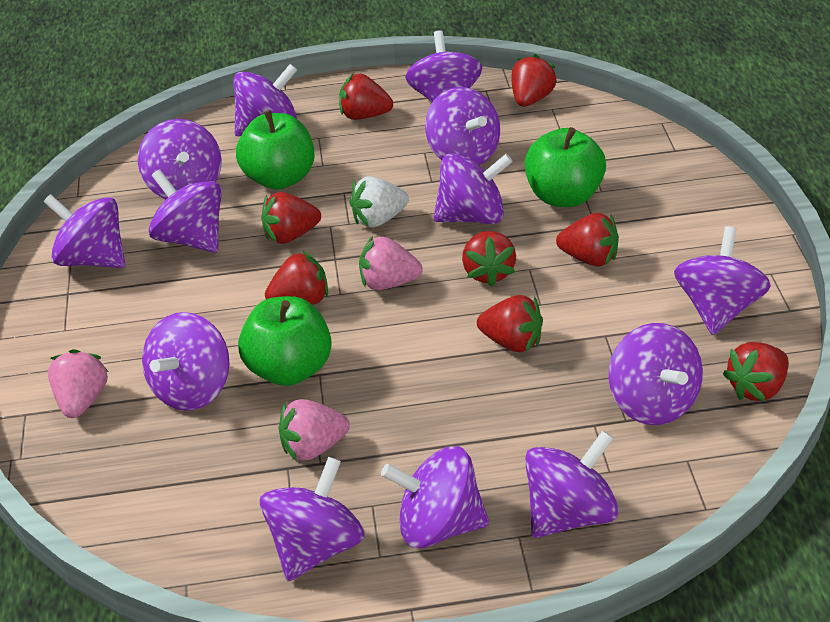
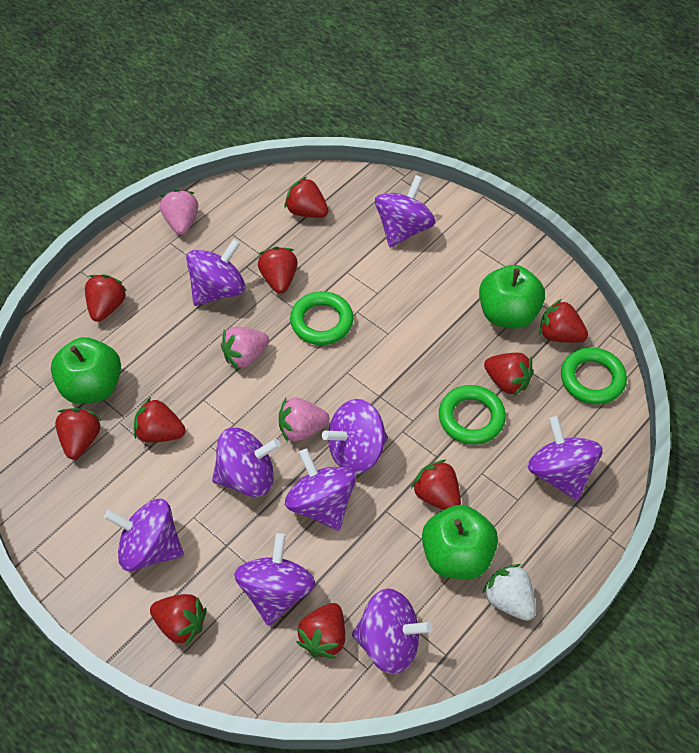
green ring: 0 -> 3
purple spinning top: 13 -> 9
red strawberry: 8 -> 10

